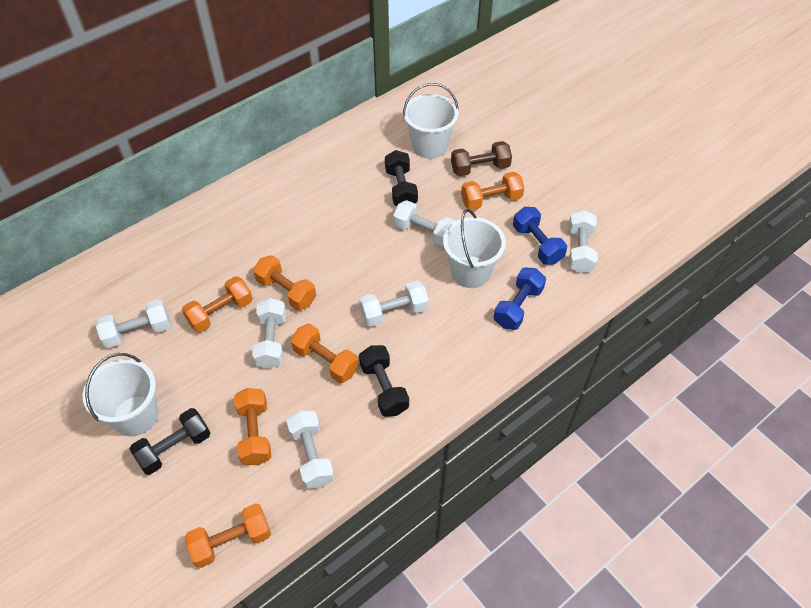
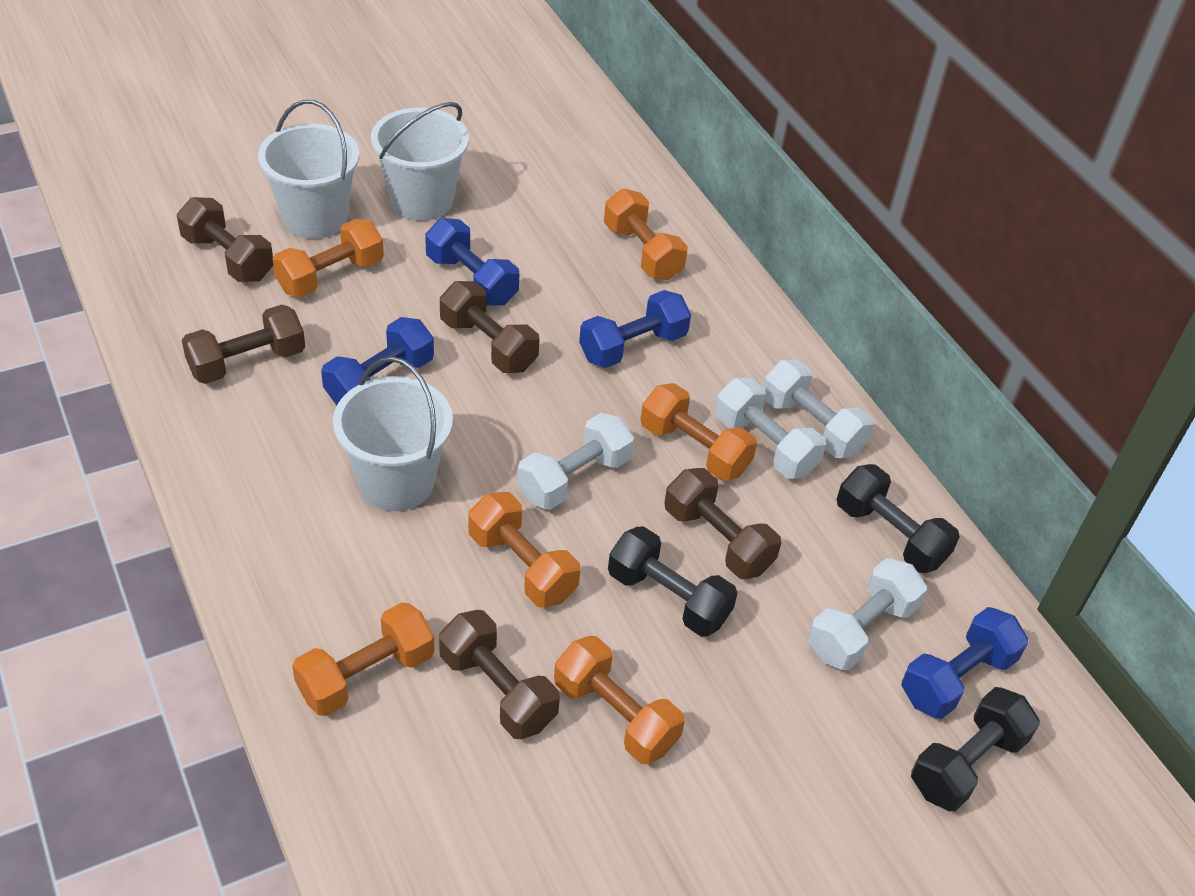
blue dumbbell: 2 -> 4
brown dumbbell: 1 -> 5
white dumbbell: 6 -> 4

